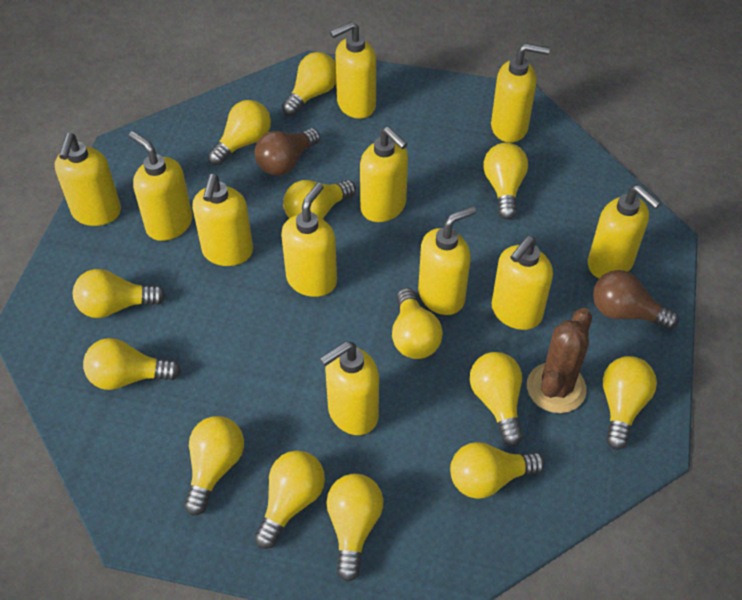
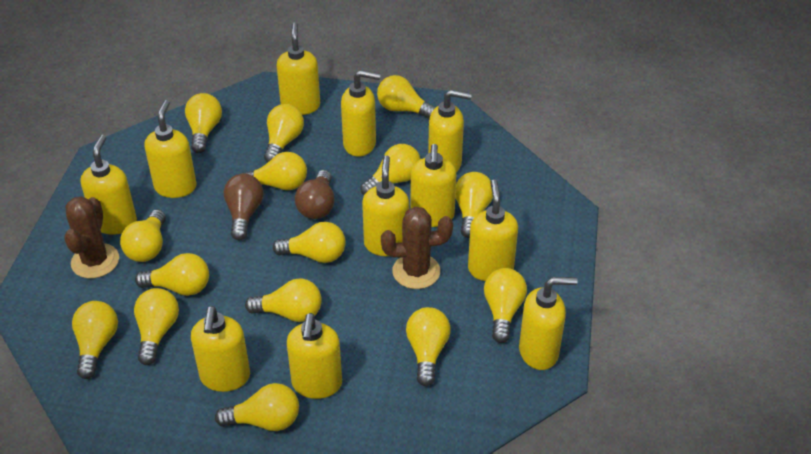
brown cactus: 1 -> 2
yellow light bulb: 13 -> 15

